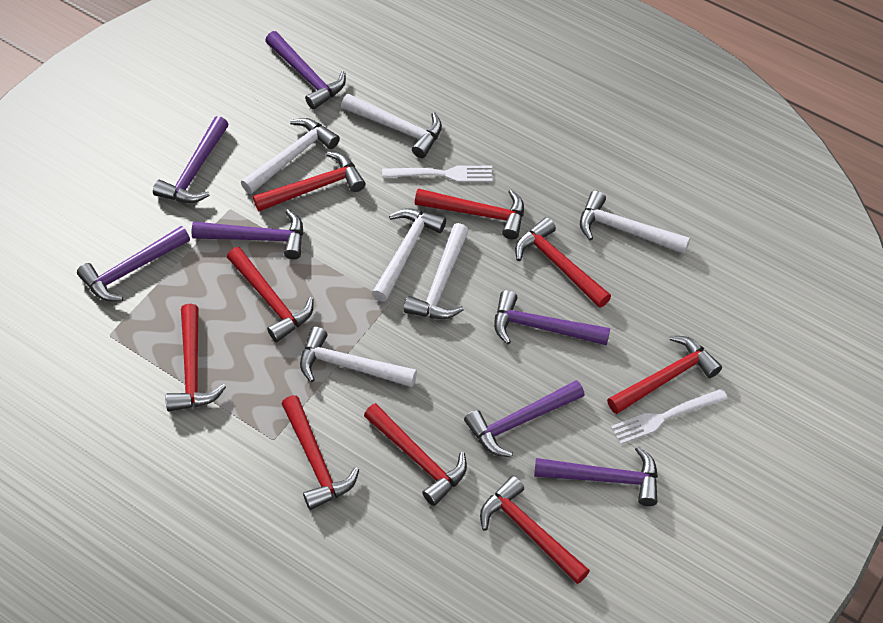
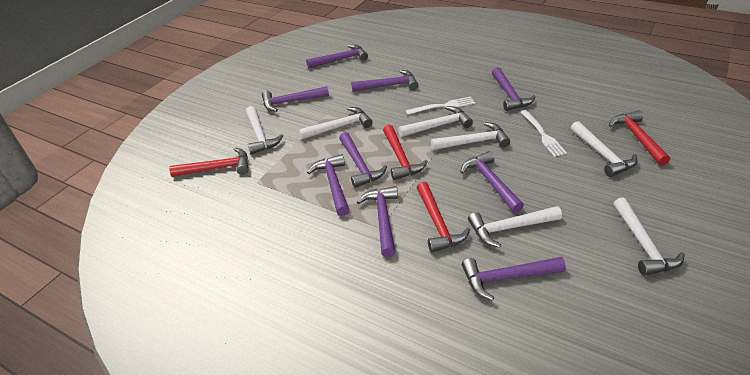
purple hammer: 7 -> 9
red hammer: 9 -> 4
white hammer: 6 -> 7

